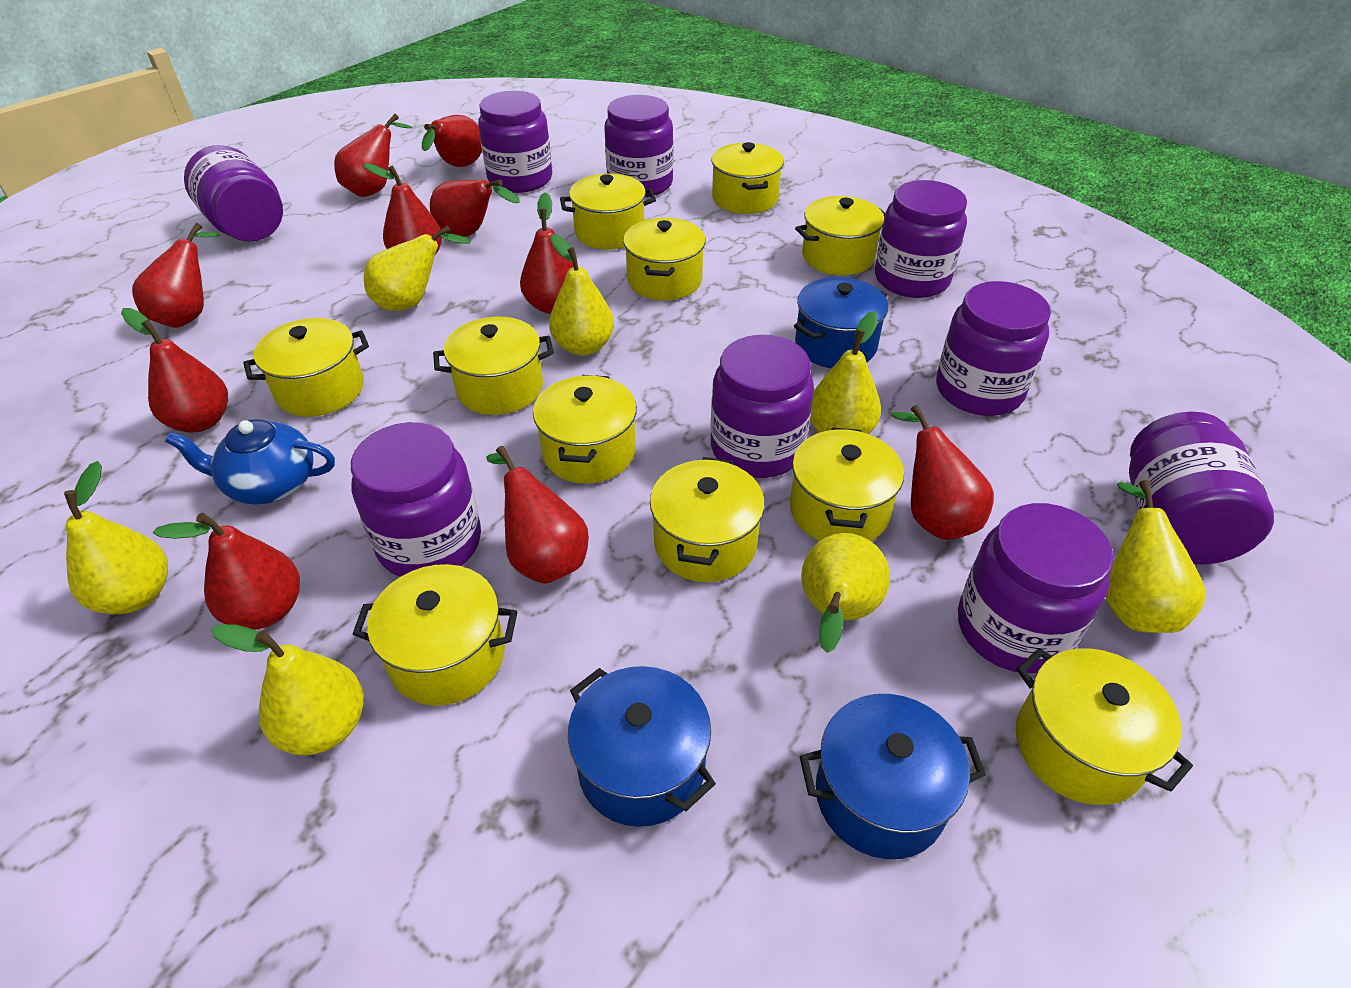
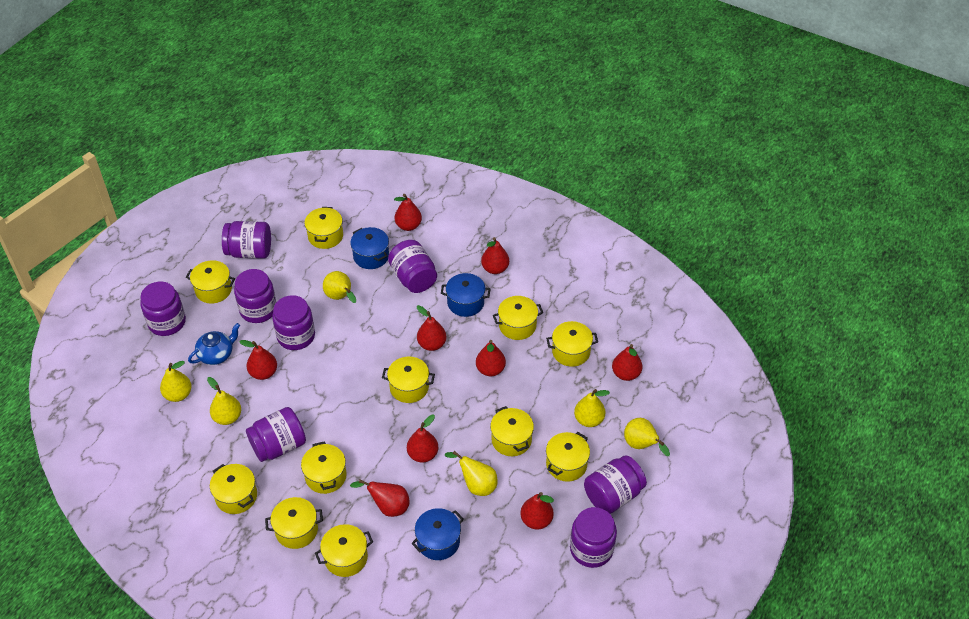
purple jar: 9 -> 8
red pear: 10 -> 9
yellow pear: 7 -> 6

